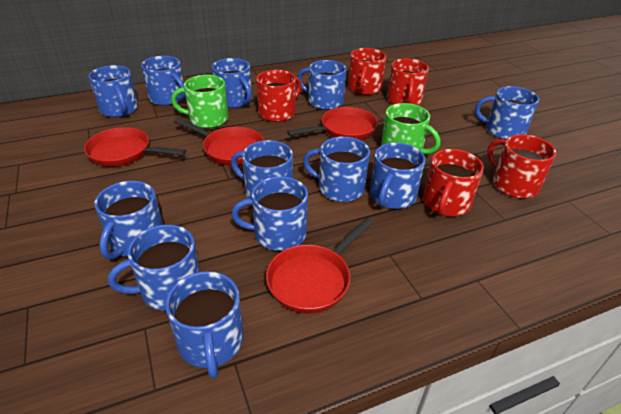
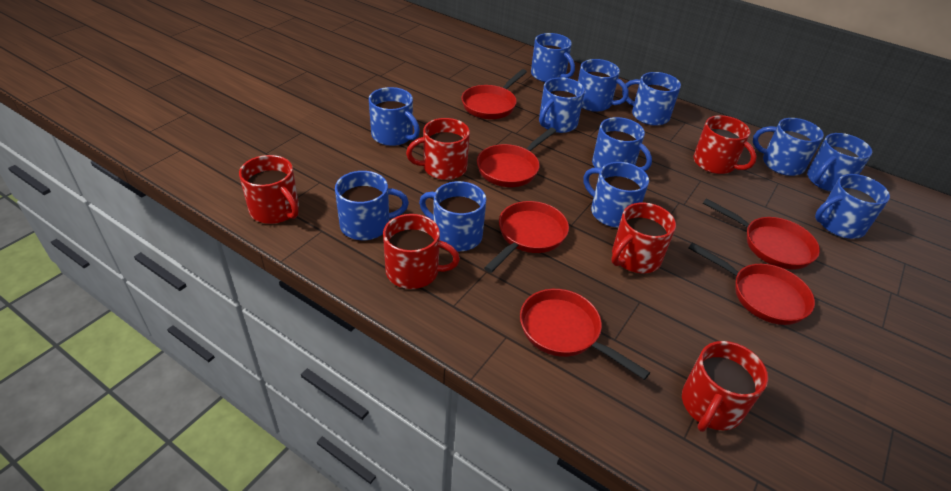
green mug: 2 -> 0
red mug: 5 -> 6
red pan: 4 -> 6

